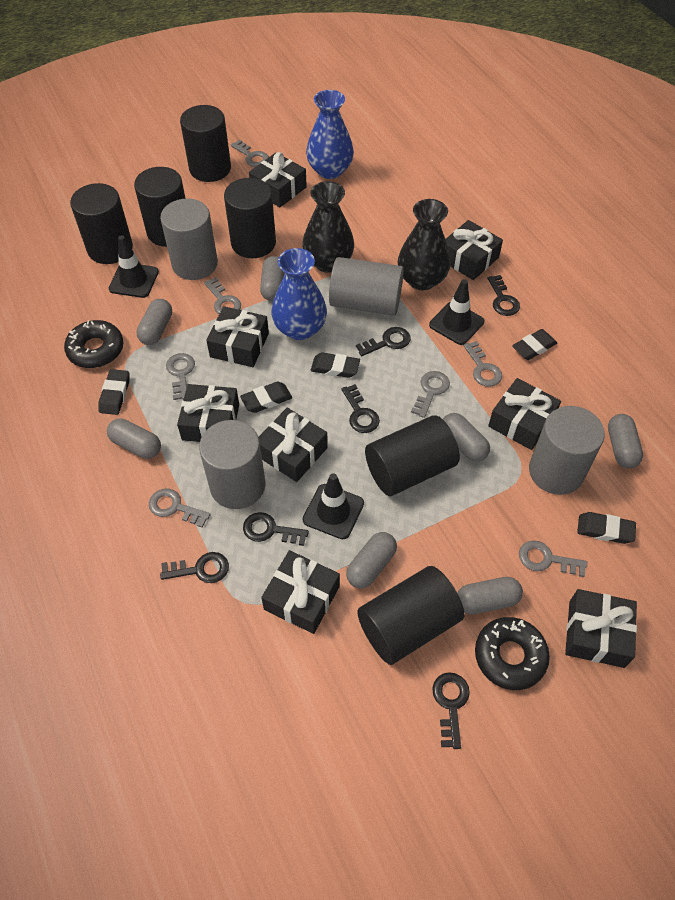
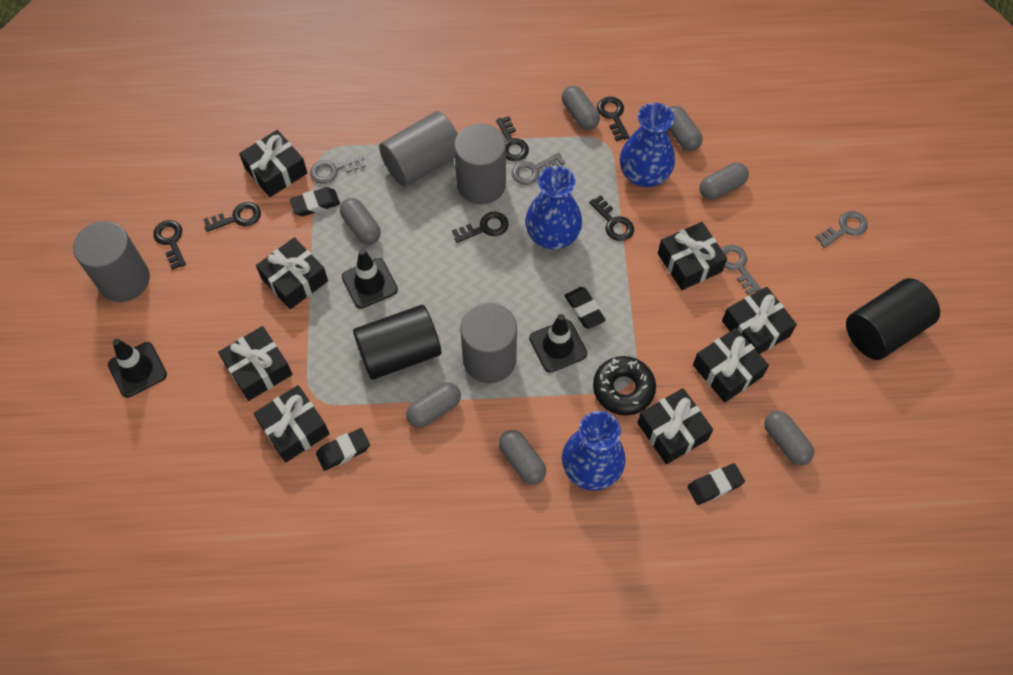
black cylinder: 6 -> 2
black donut: 2 -> 1
black eraser: 5 -> 4
black vase: 2 -> 0
blue vase: 2 -> 3
grey key: 7 -> 4

